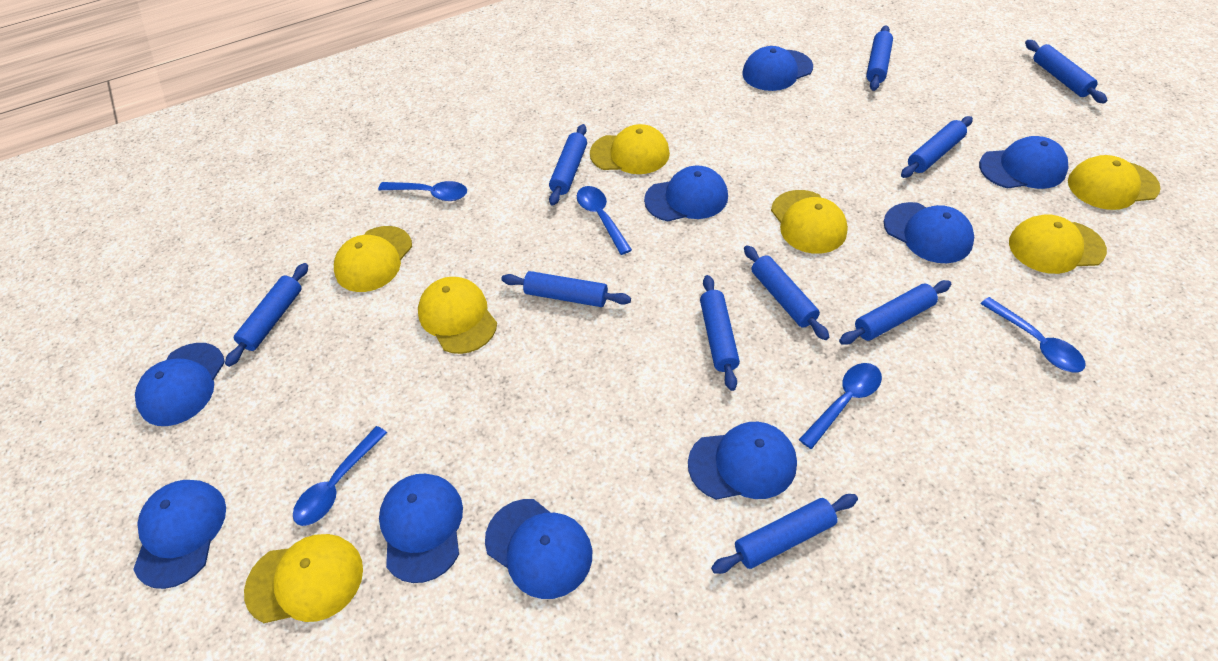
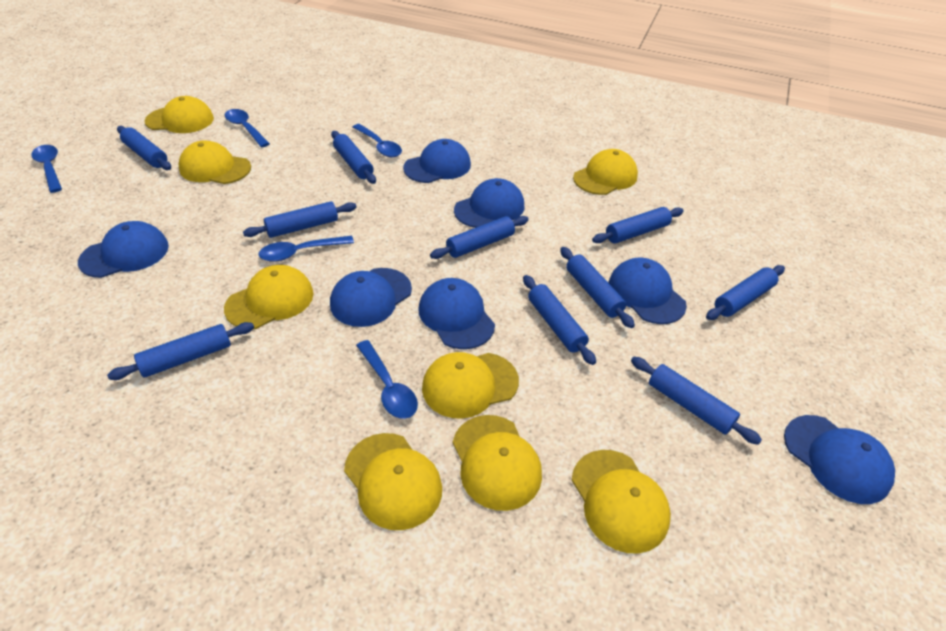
blue cap: 9 -> 7
yellow cap: 7 -> 8

